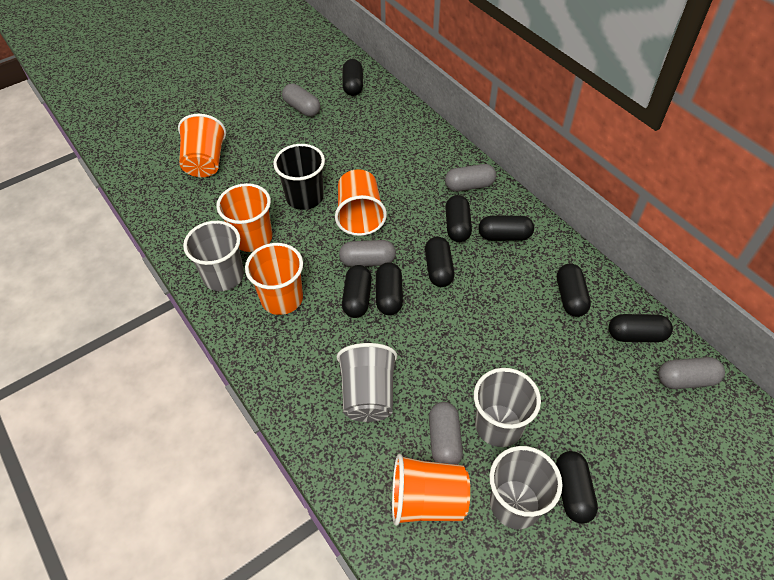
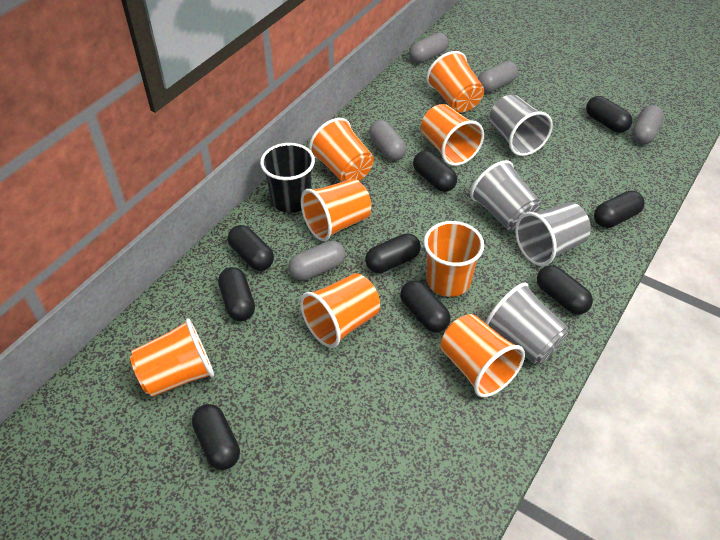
orange cup: 5 -> 8

